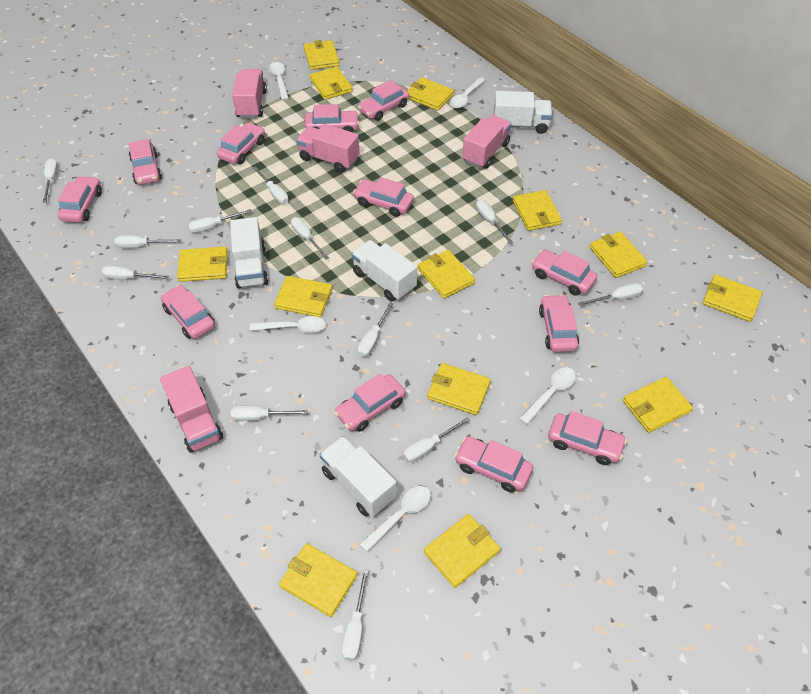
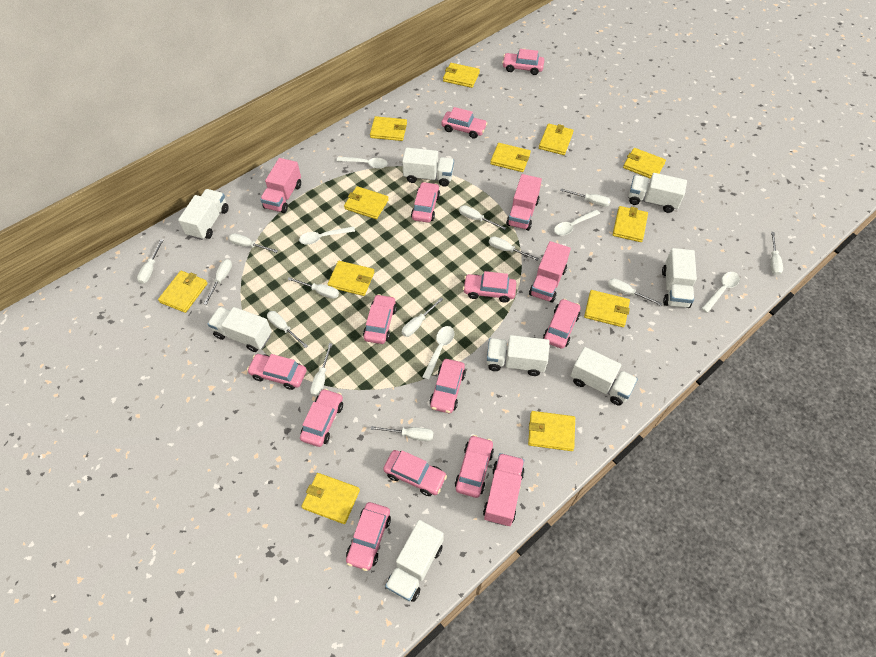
white screwdriver: 12 -> 13
white truck: 4 -> 8
yellow wallet: 13 -> 12

